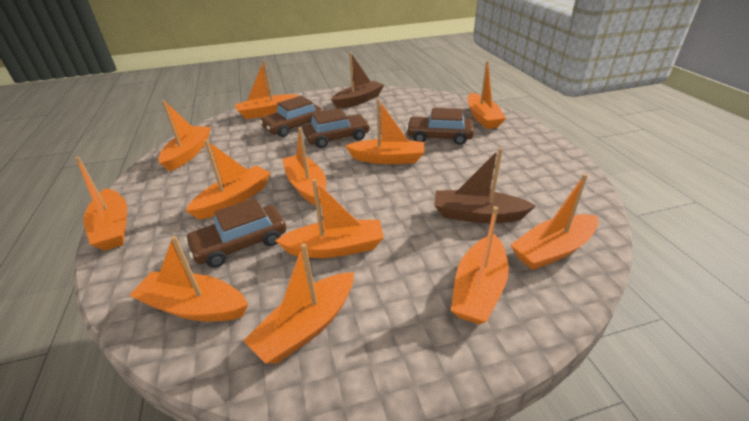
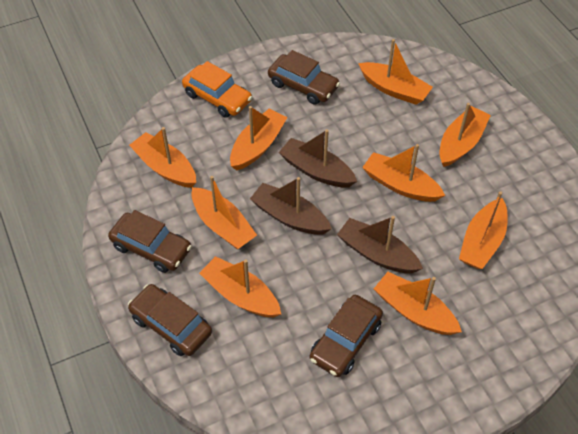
brown boat: 2 -> 3
orange boat: 12 -> 9
orange car: 0 -> 1

